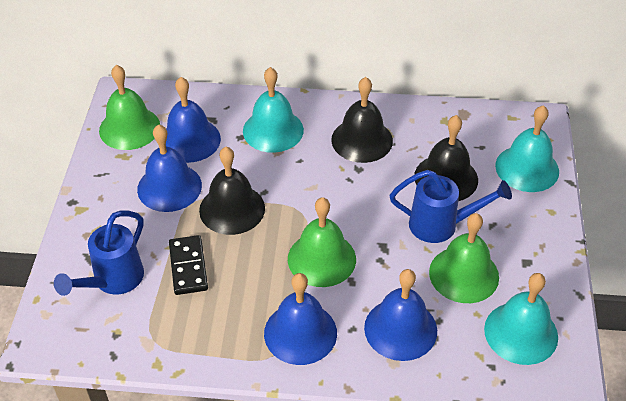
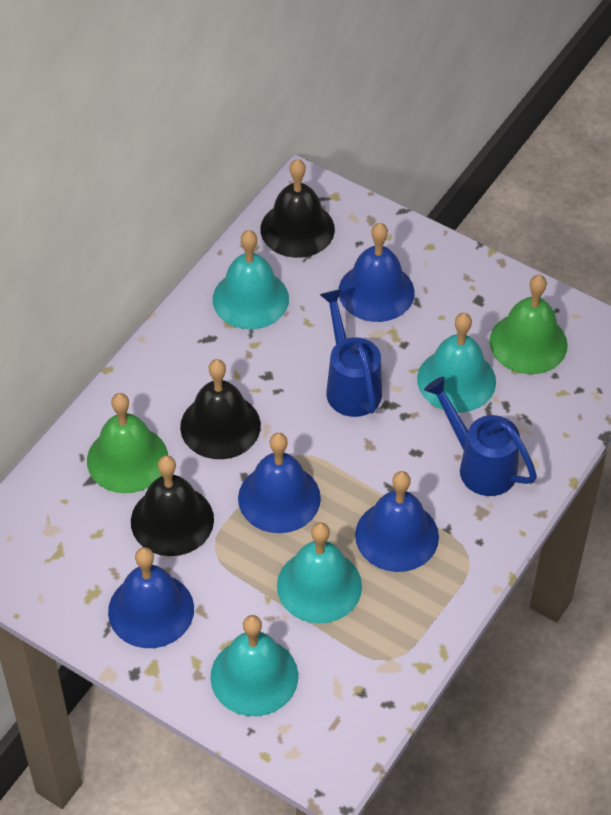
black domino: 1 -> 0
green bell: 3 -> 2
turquoise bell: 3 -> 4

